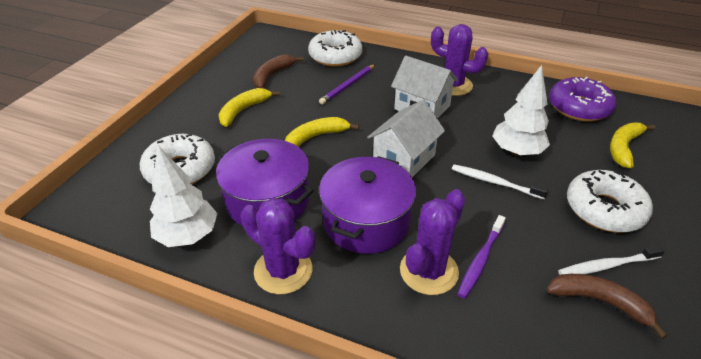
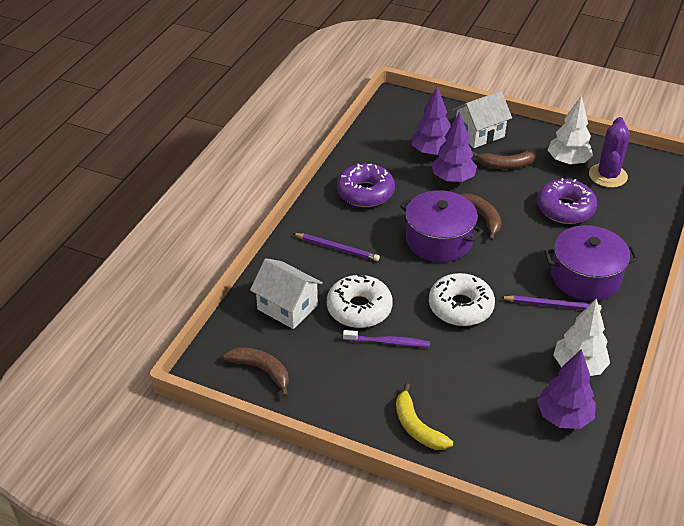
brown banana: 2 -> 3
purple cactus: 3 -> 1
purple donut: 1 -> 2
purple pencil: 1 -> 2
purple tree: 0 -> 3
white donut: 3 -> 2
white toothbrush: 2 -> 0
yellow banana: 3 -> 1

